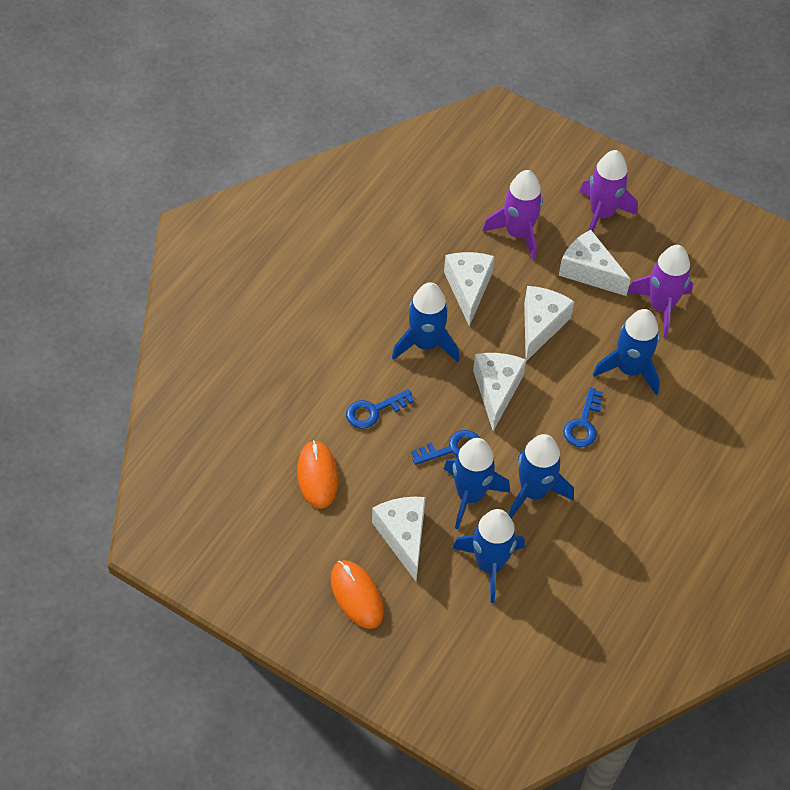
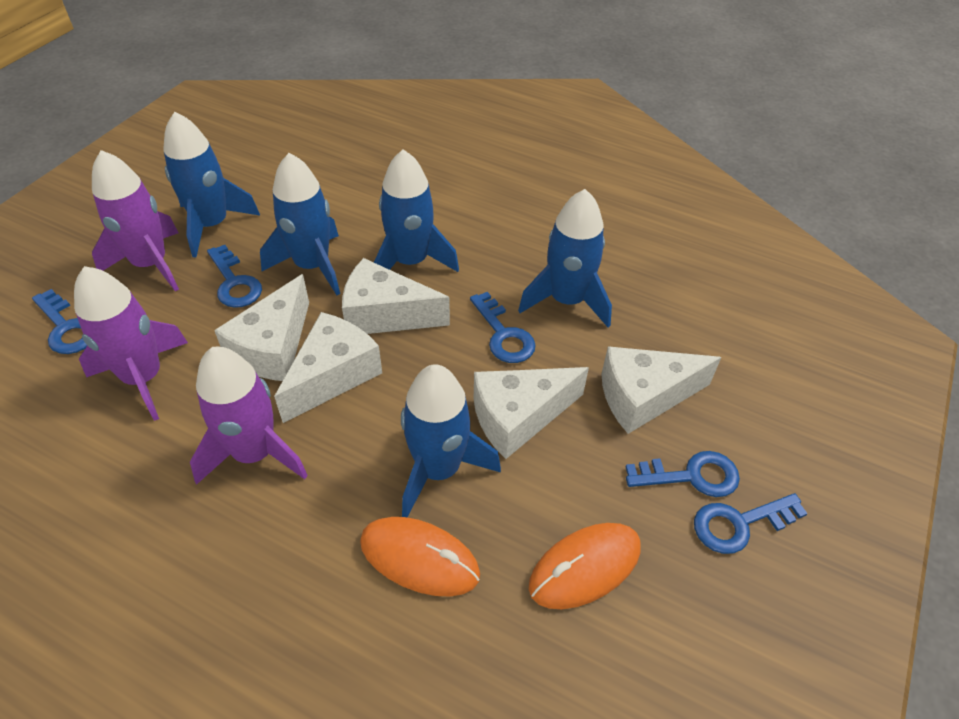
blue key: 3 -> 5

